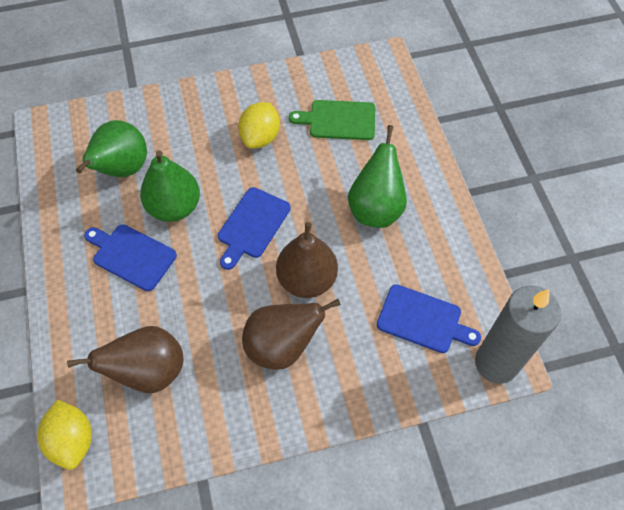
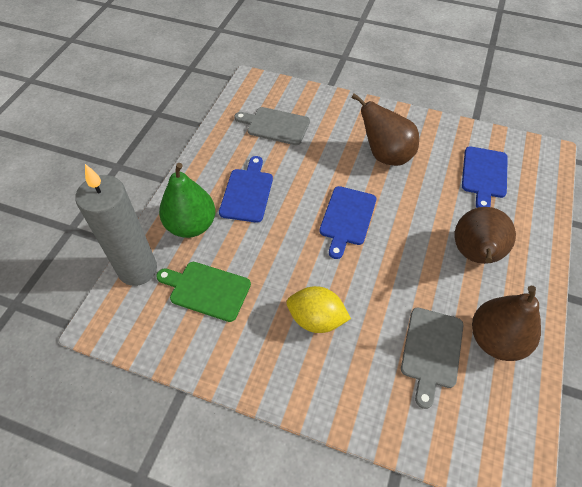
green pear: 3 -> 1
grey cutting board: 0 -> 2
yellow lemon: 2 -> 1

